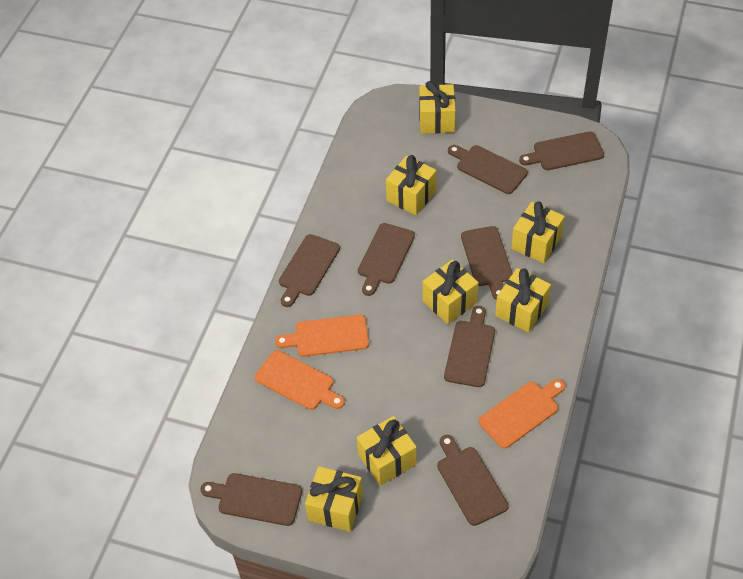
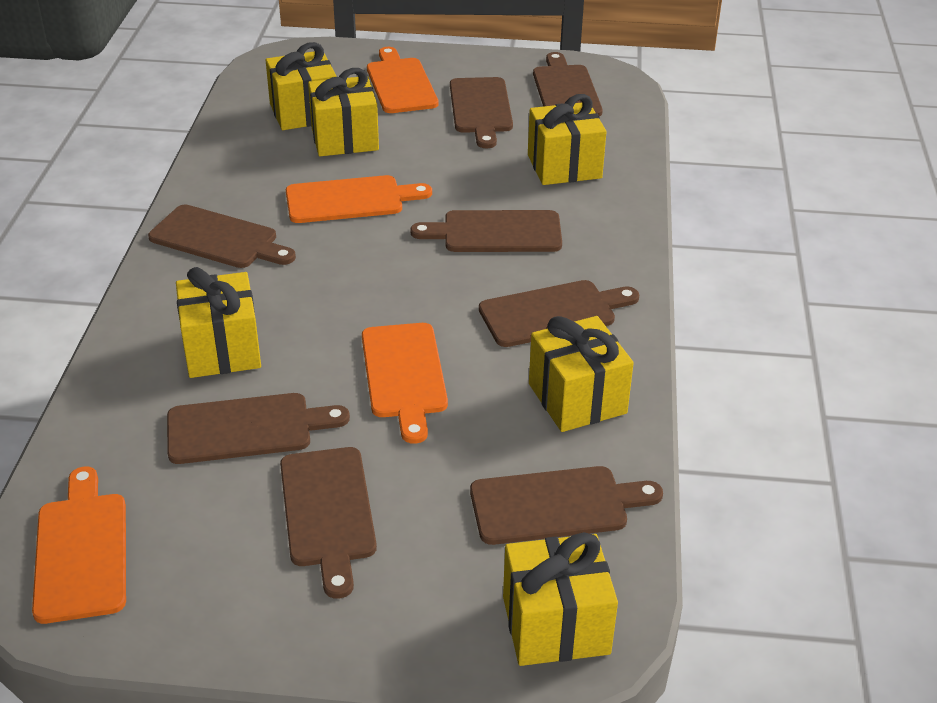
orange cutting board: 3 -> 4
yellow gift: 7 -> 6

